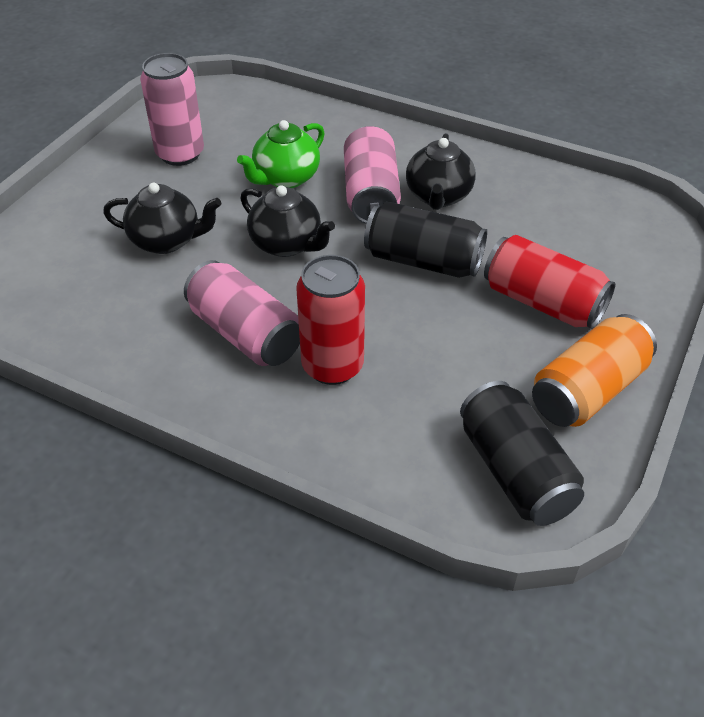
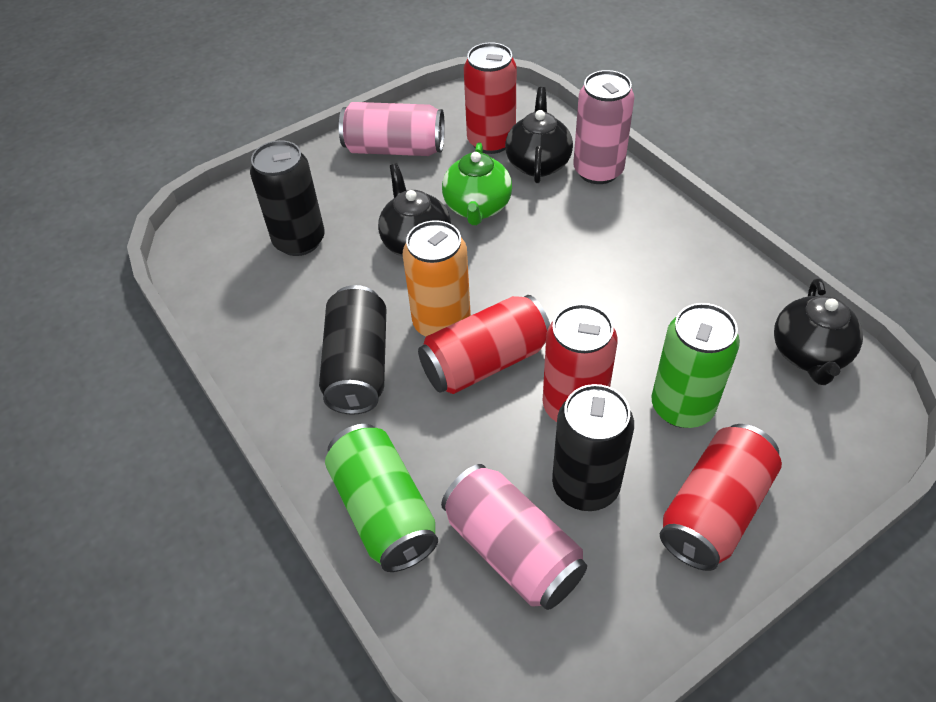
black can: 2 -> 3
green can: 0 -> 2
red can: 2 -> 4

